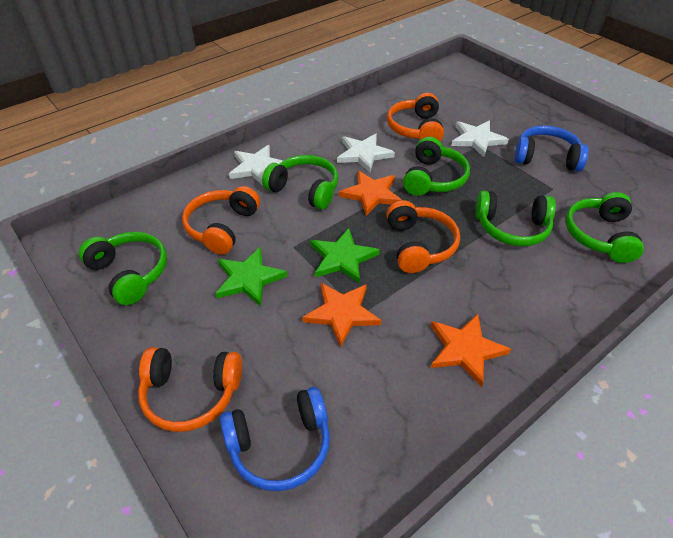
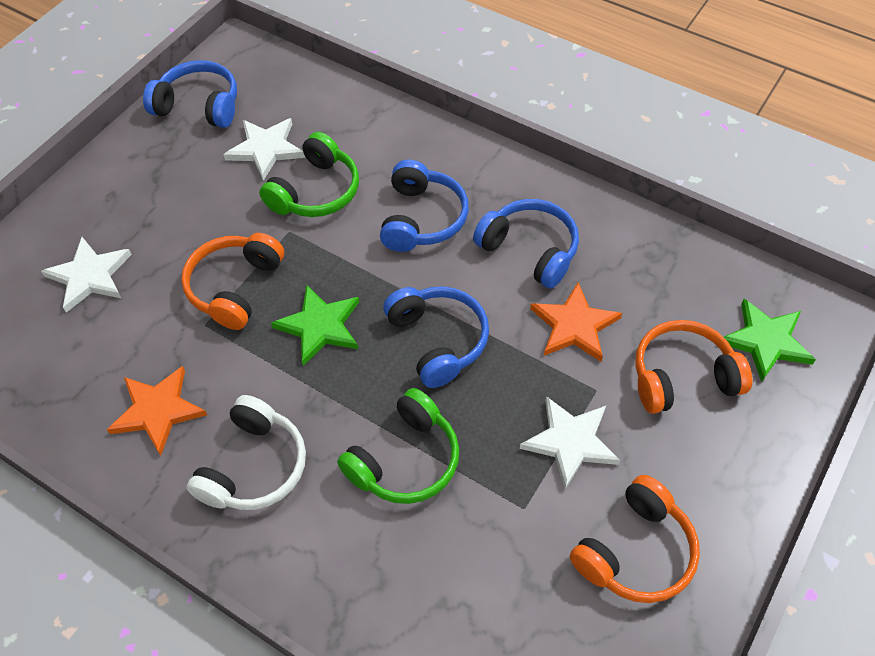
blue headphones: 2 -> 4
green headphones: 5 -> 2
orange headphones: 4 -> 3
orange star: 3 -> 2
white headphones: 0 -> 1

